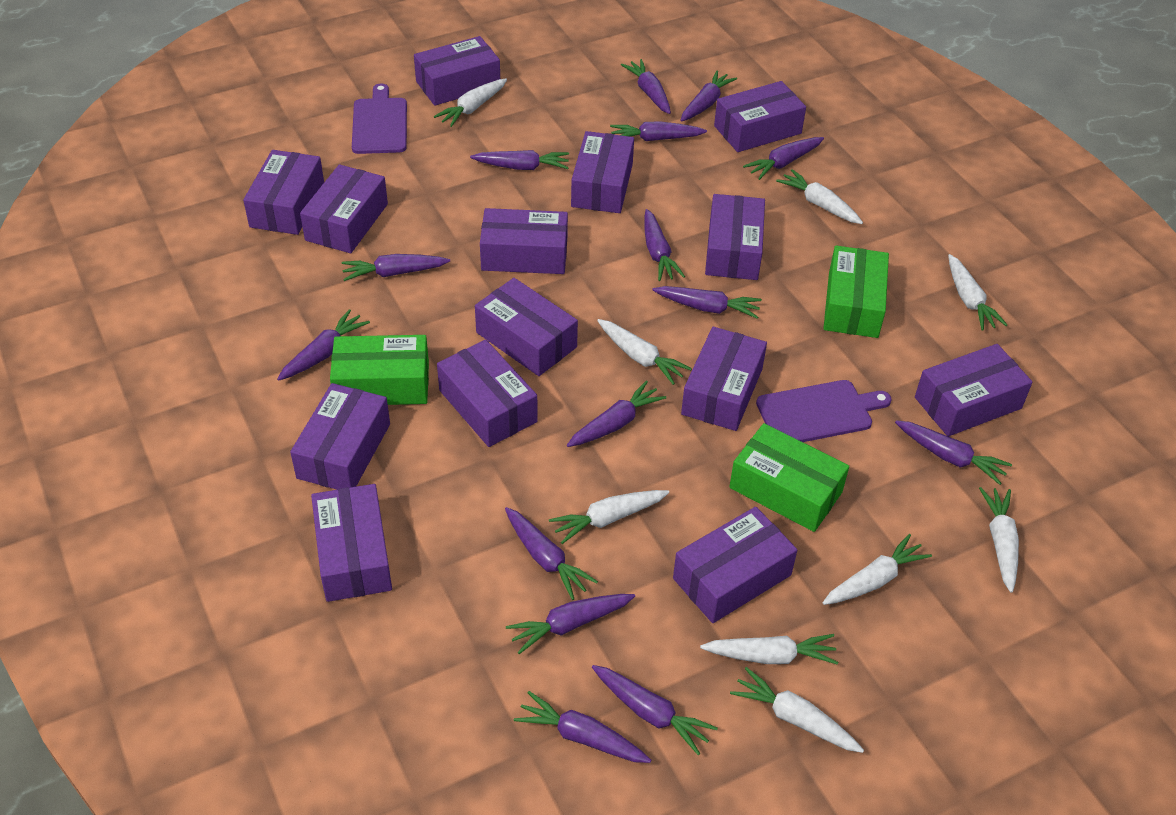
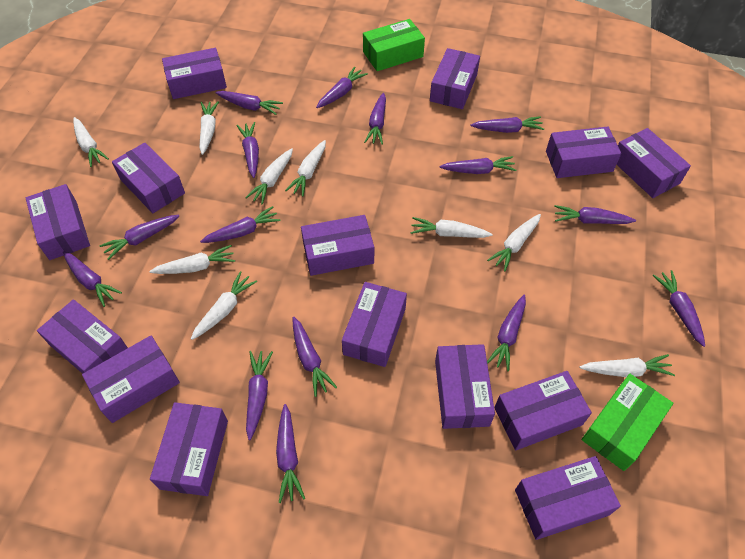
green box: 3 -> 2
purple cutting board: 2 -> 0

